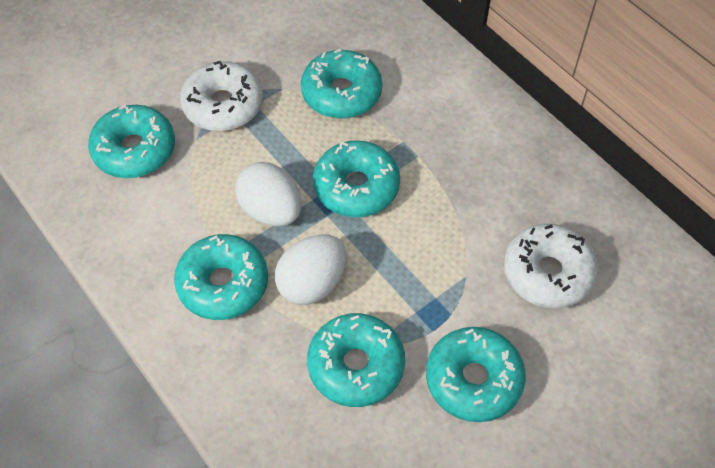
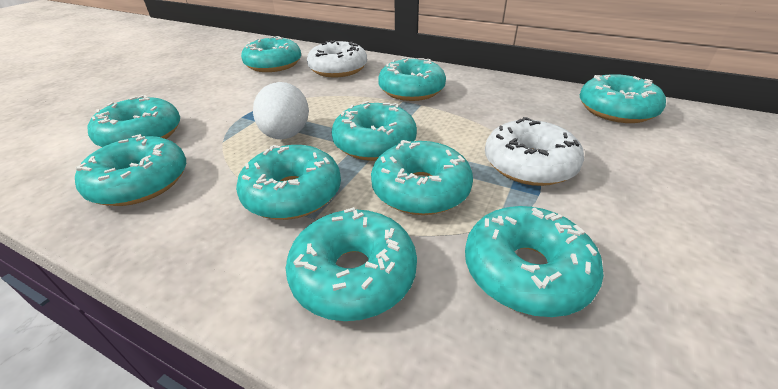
turquoise donut: 6 -> 10
white egg: 2 -> 1

